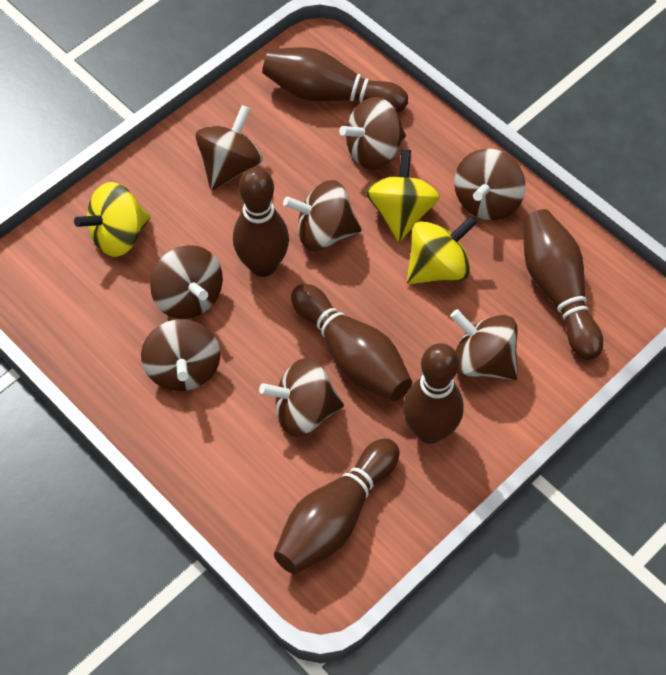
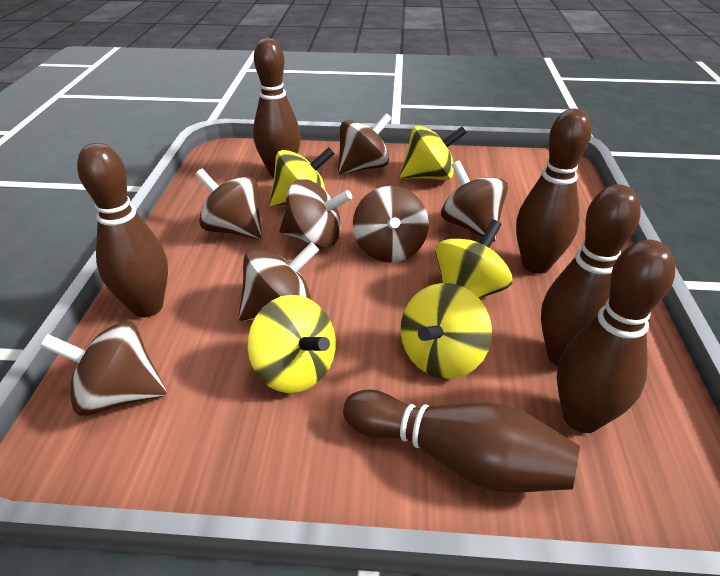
brown spinning top: 8 -> 7
yellow spinning top: 3 -> 5

